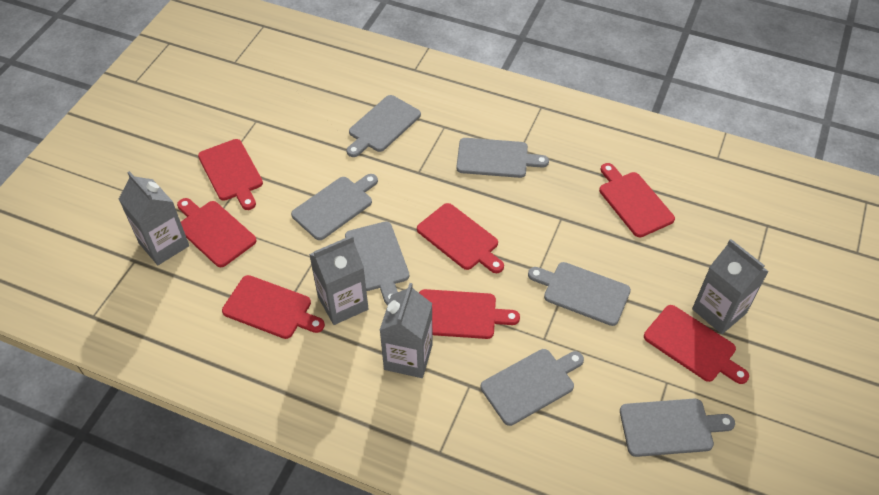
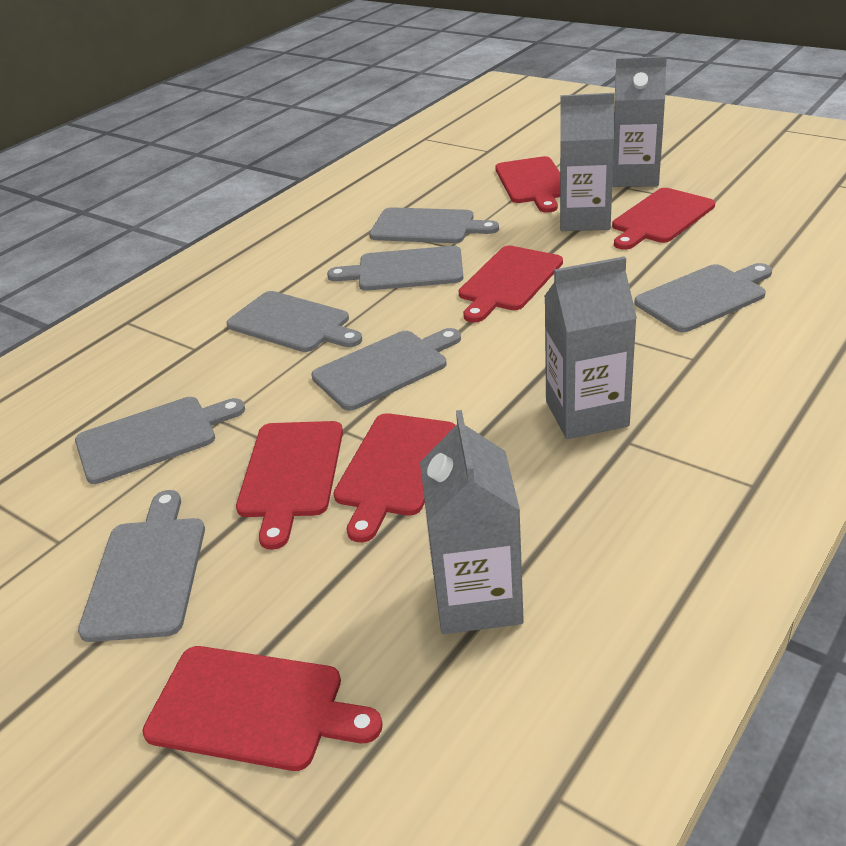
red cutting board: 7 -> 6

